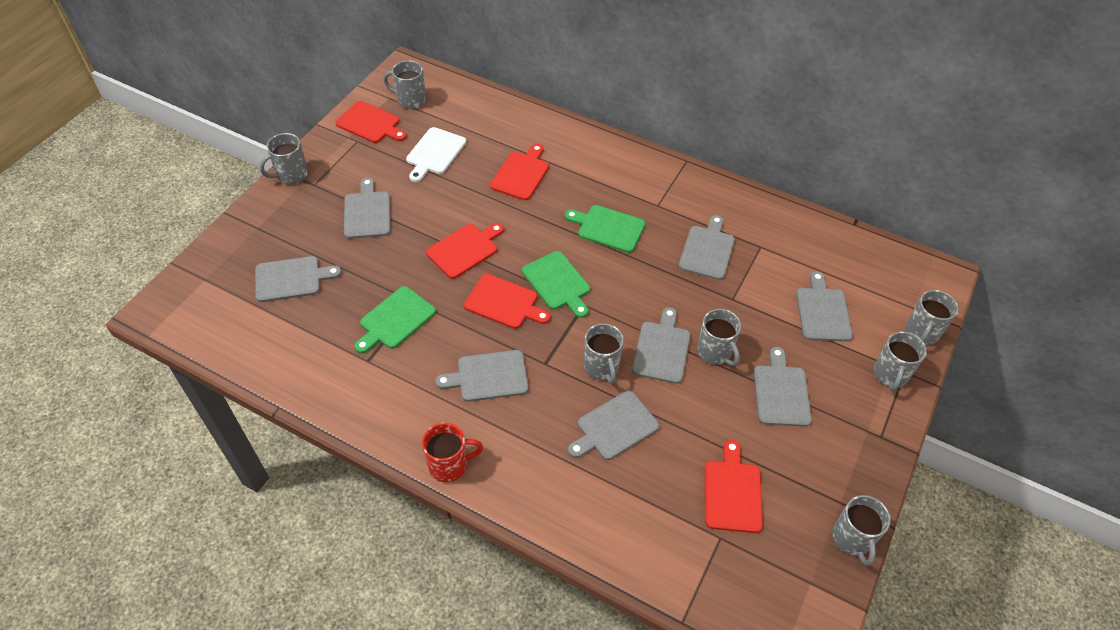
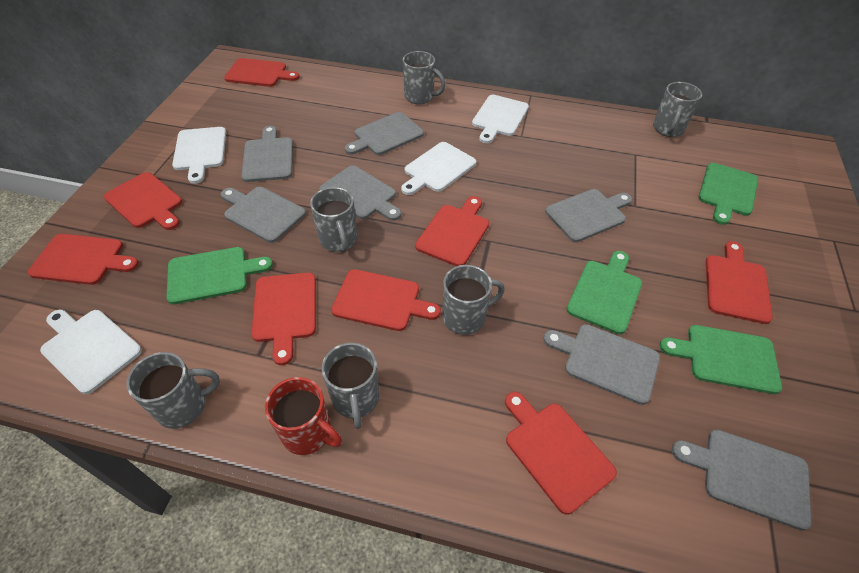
green cutting board: 3 -> 4
grey cutting board: 8 -> 7
grey mug: 7 -> 6
red cutting board: 5 -> 8
white cutting board: 1 -> 4

